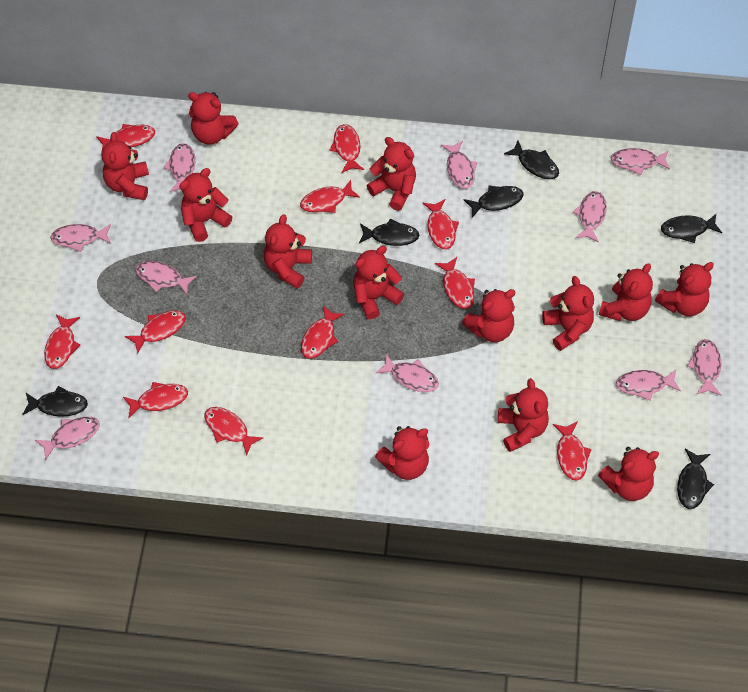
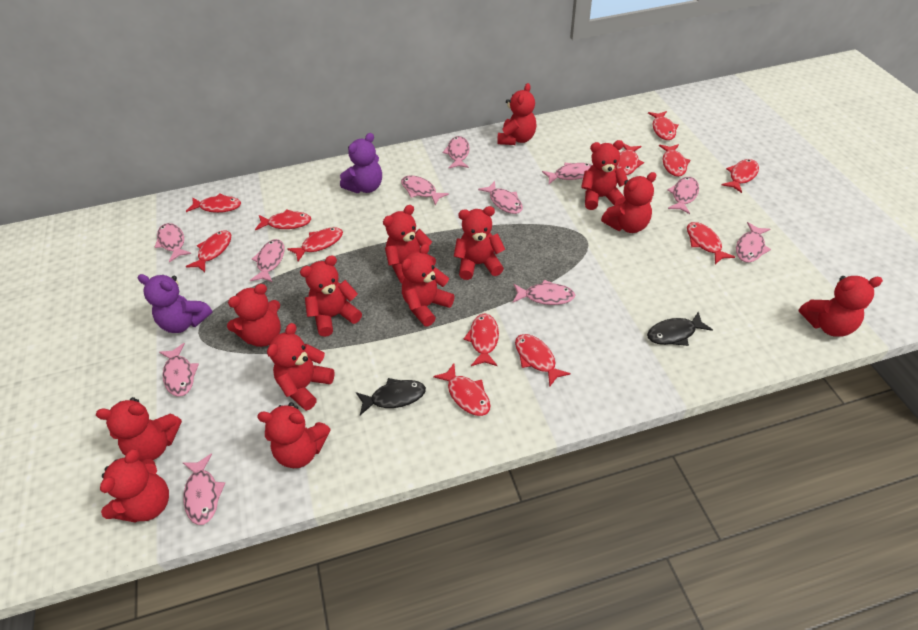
black fish: 6 -> 2
pink fish: 10 -> 11
purple teddy bear: 0 -> 2
red fish: 11 -> 12

